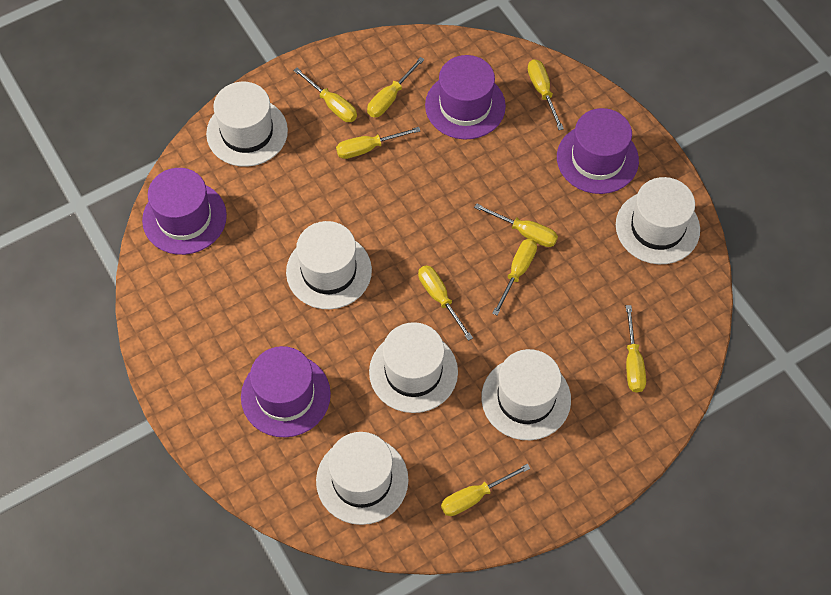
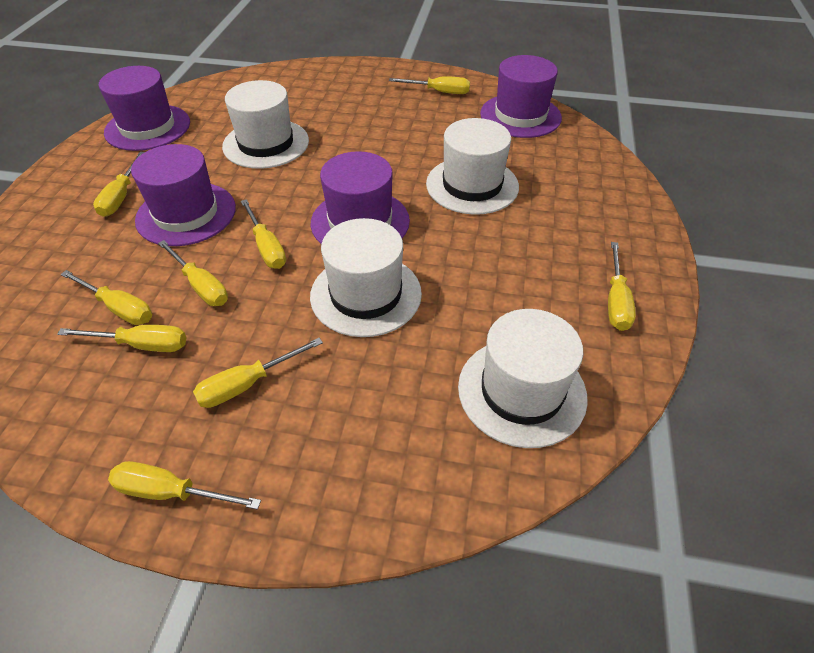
white hat: 6 -> 4

